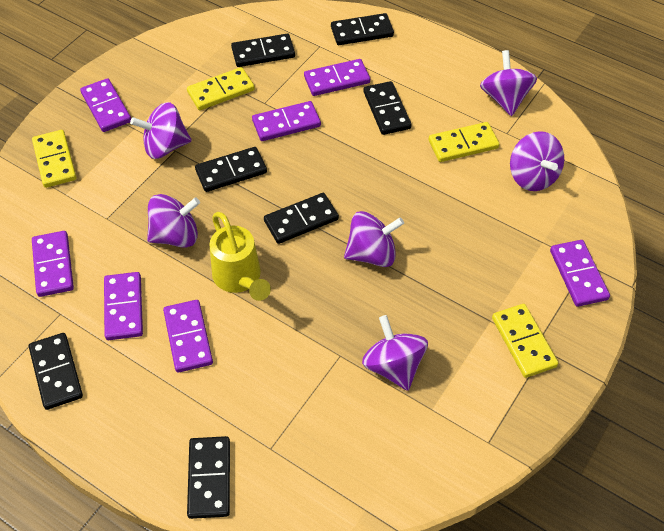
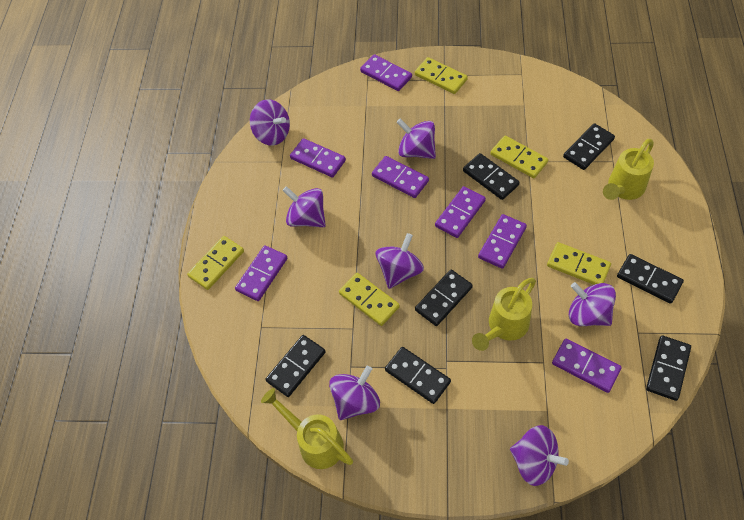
purple spinning top: 6 -> 7
yellow domino: 4 -> 5
yellow watering can: 1 -> 3

